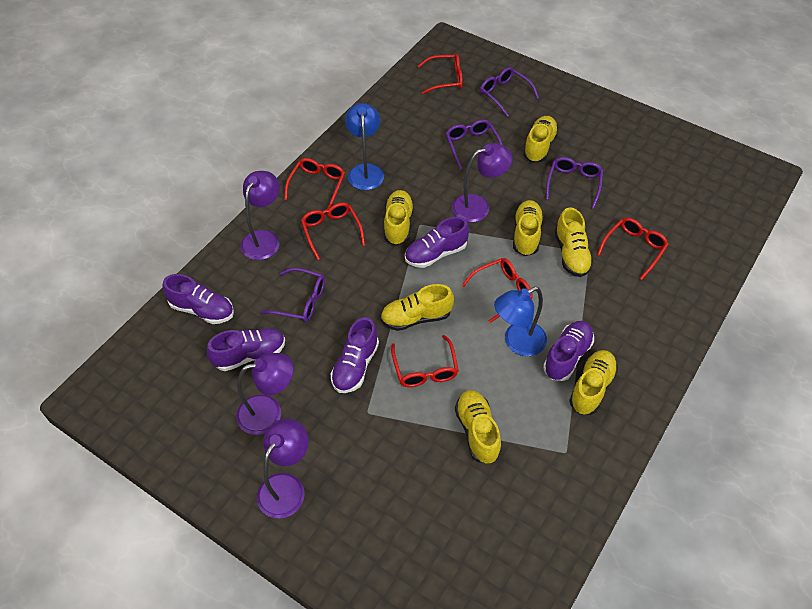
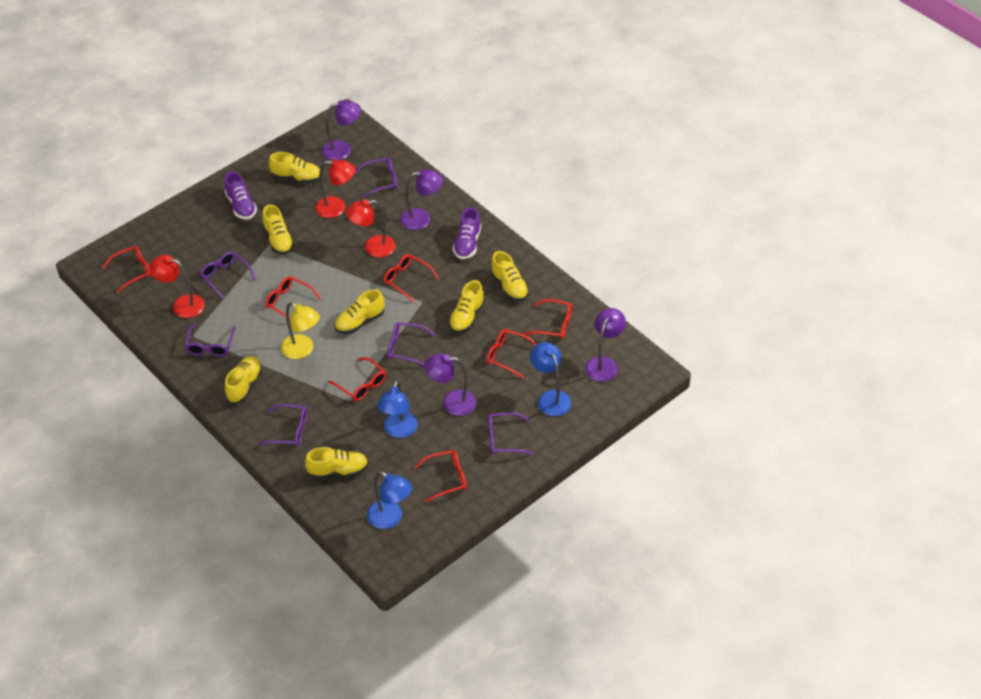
blue lamp: 2 -> 3
purple glasses: 4 -> 6
purple shoe: 5 -> 2
red glasses: 6 -> 7
red lamp: 0 -> 3
yellow lamp: 0 -> 1

